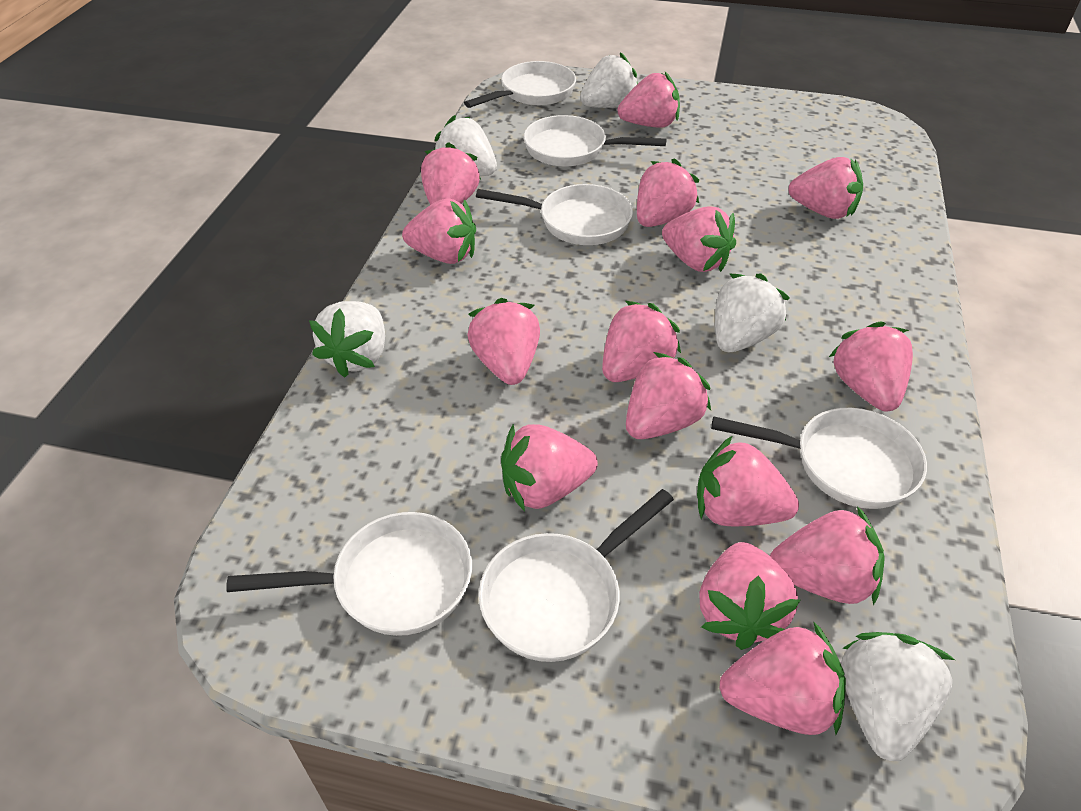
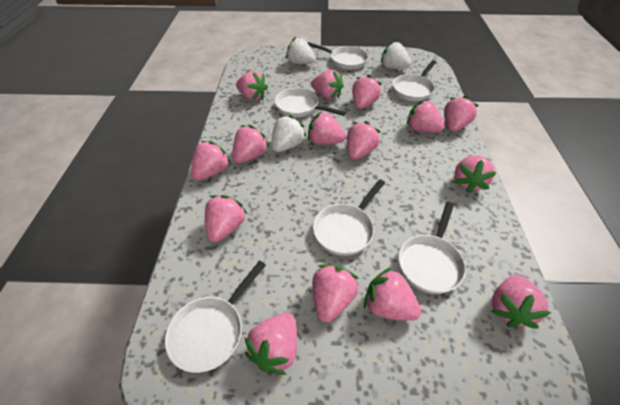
white strawberry: 5 -> 3

